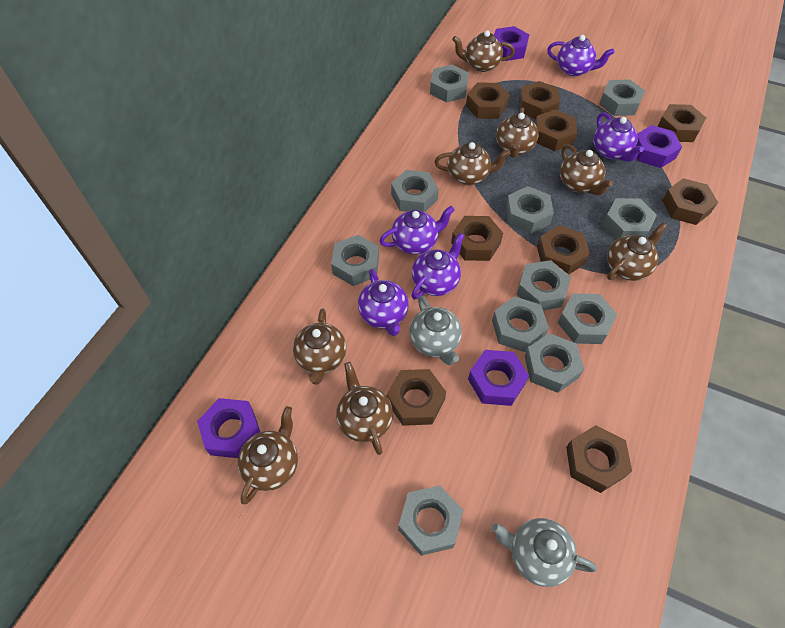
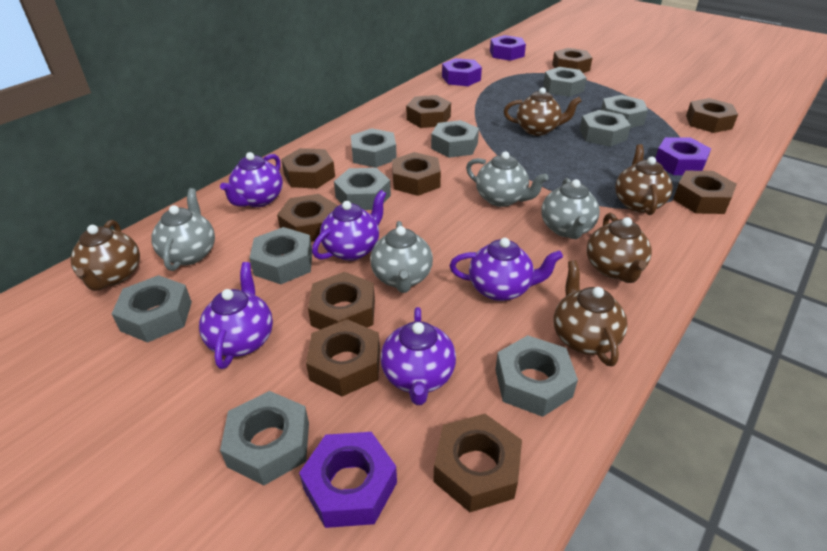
brown nut: 9 -> 10
brown teapot: 8 -> 5
grey nut: 11 -> 10
grey teapot: 2 -> 4

